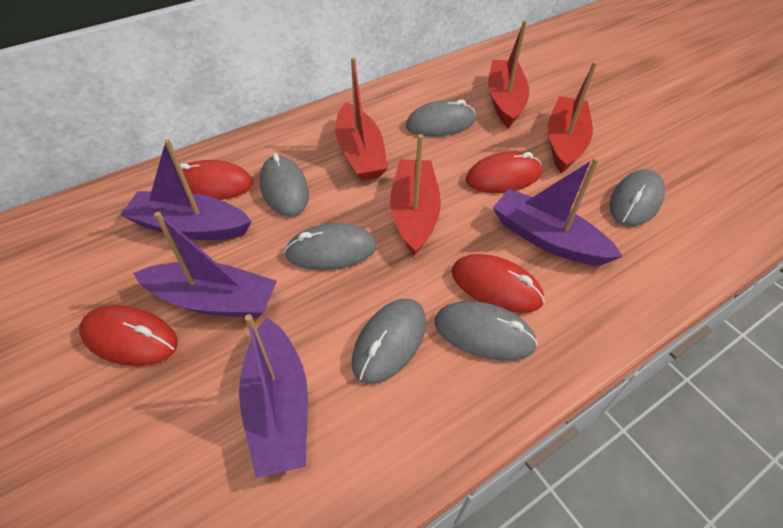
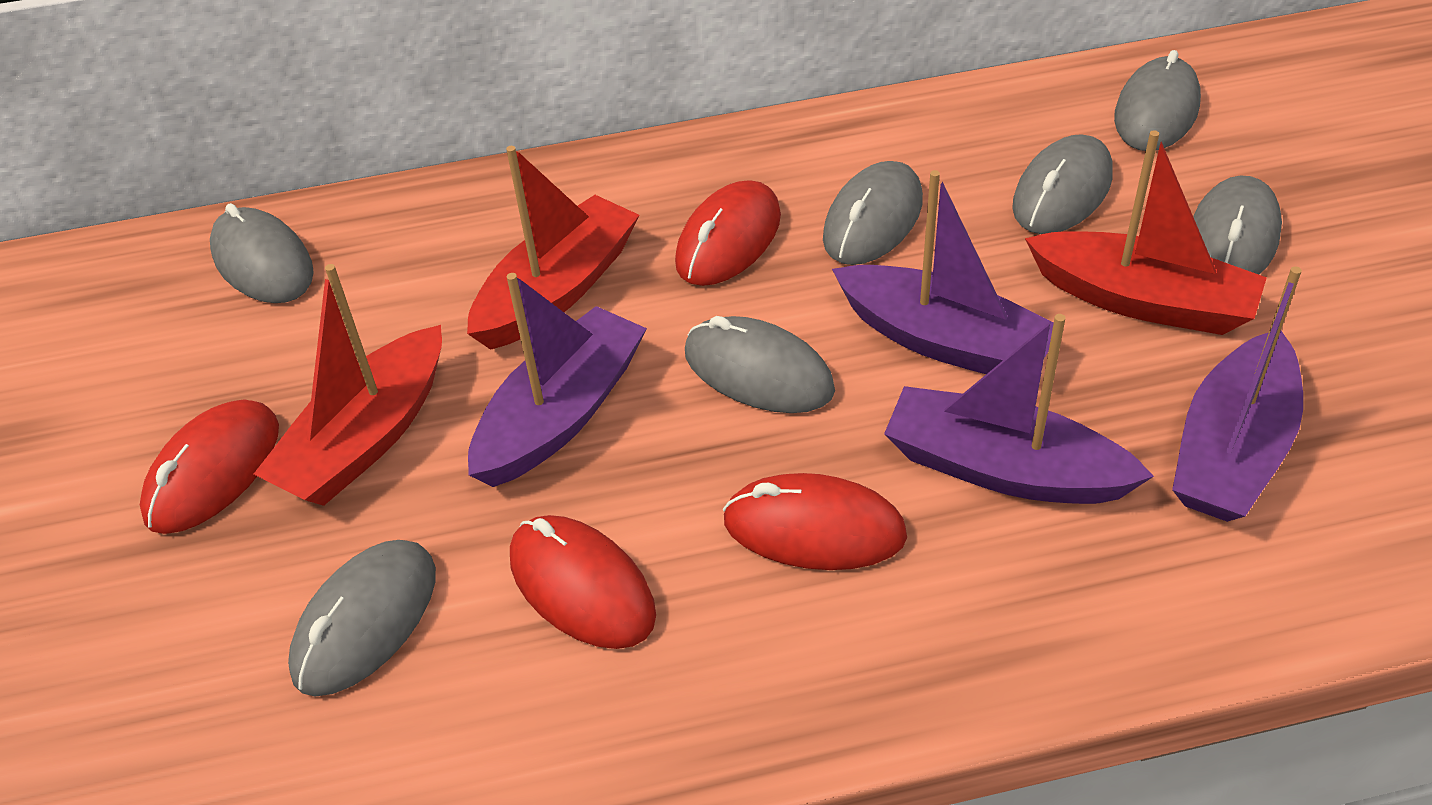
grey mouse: 6 -> 7
red boat: 4 -> 3

